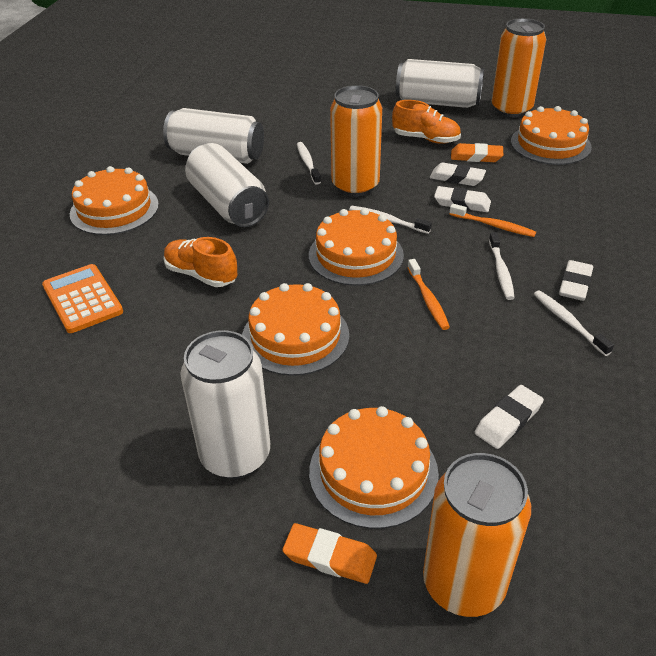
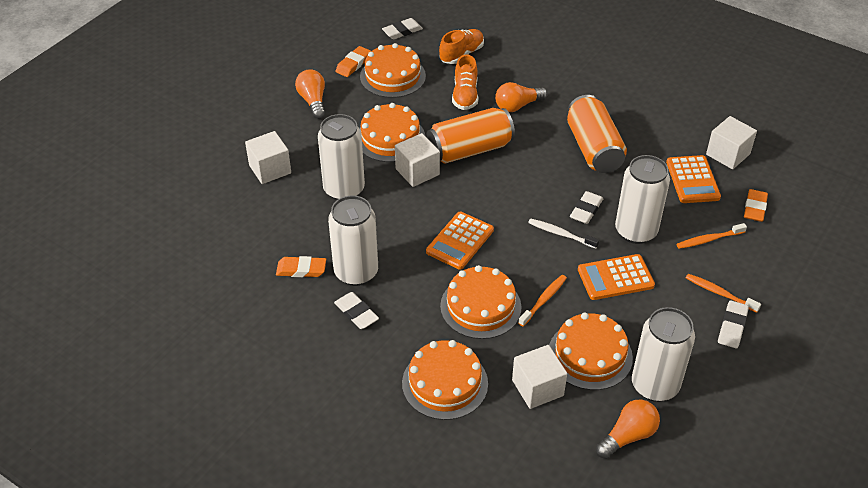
orange calculator: 1 -> 3
orange can: 3 -> 2
orange eraser: 2 -> 3
orange light bulb: 0 -> 3
orange toothbrush: 2 -> 3
white cube: 0 -> 4
white toothbrush: 4 -> 1

